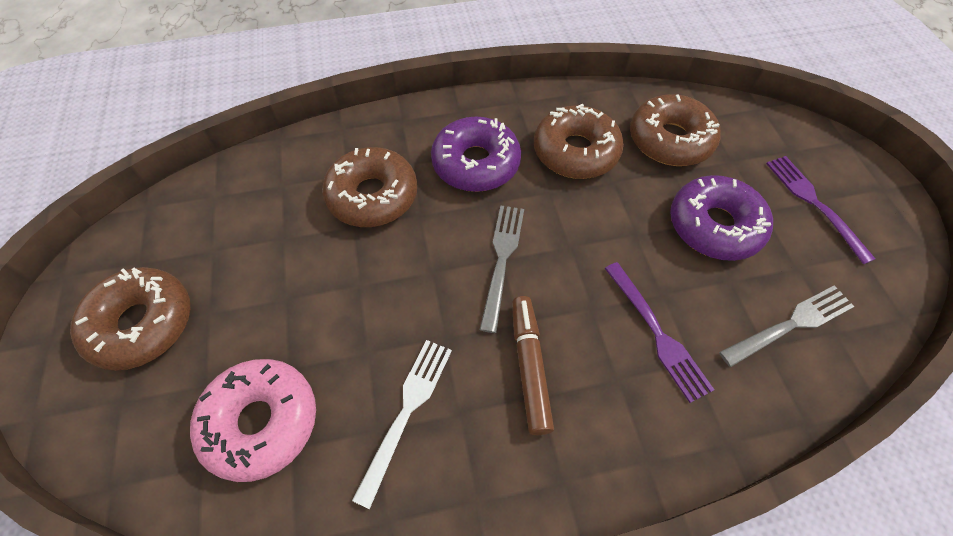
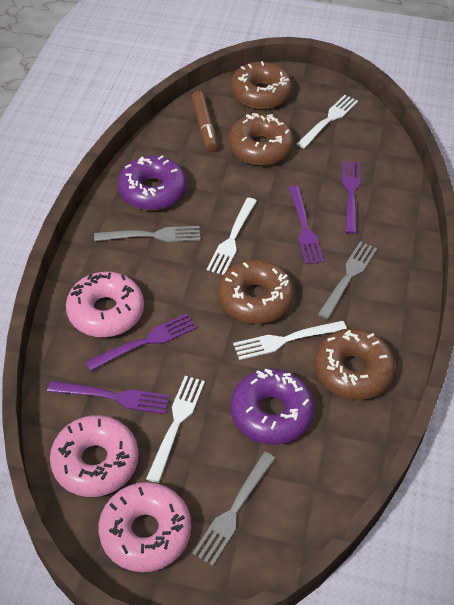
grey fork: 2 -> 3
pink donut: 1 -> 3
purple fork: 2 -> 4
white fork: 1 -> 4

